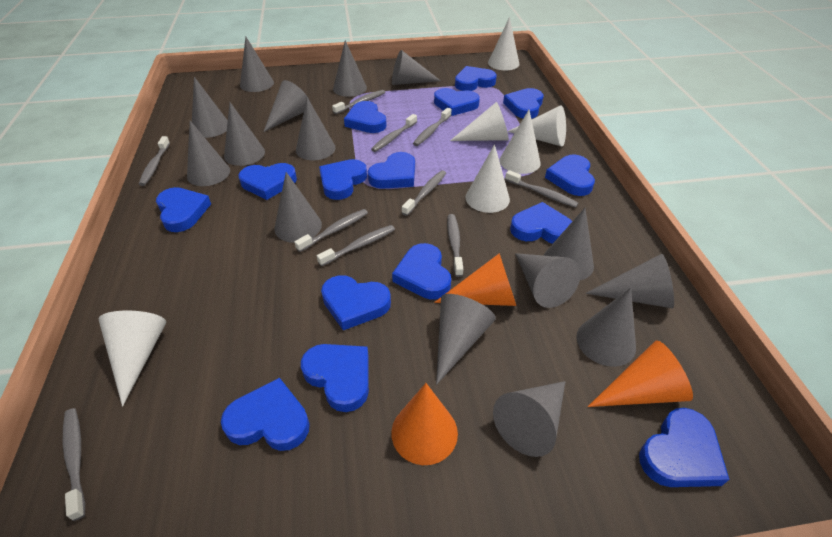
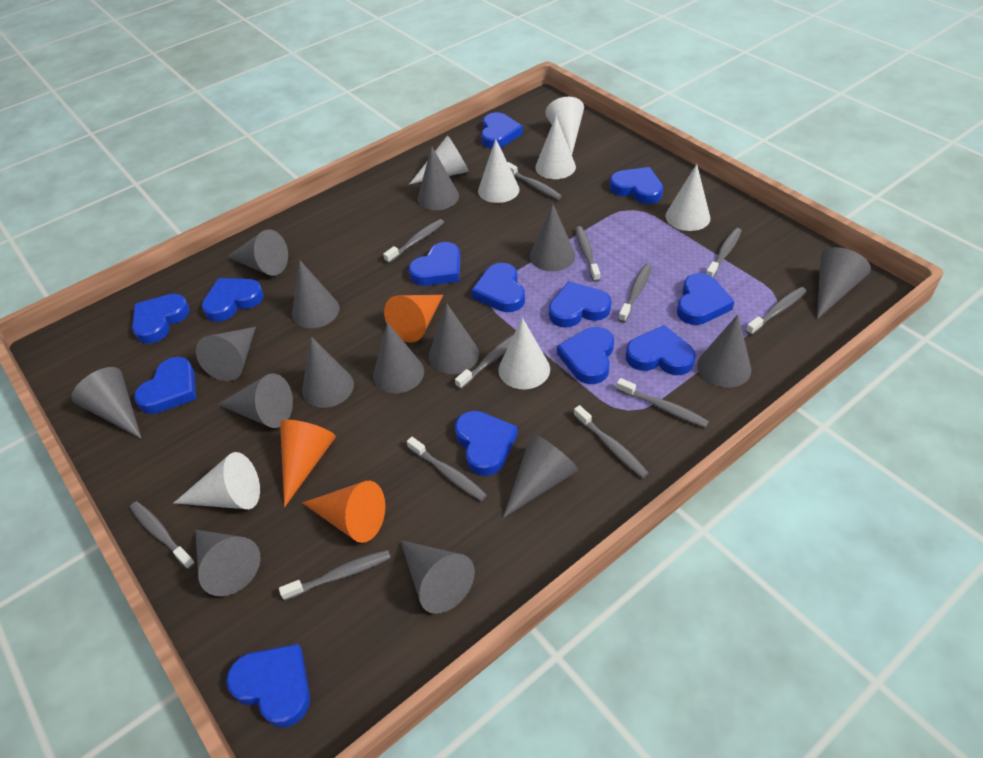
blue heart: 15 -> 13
grey toothbrush: 10 -> 12
white cone: 6 -> 7

